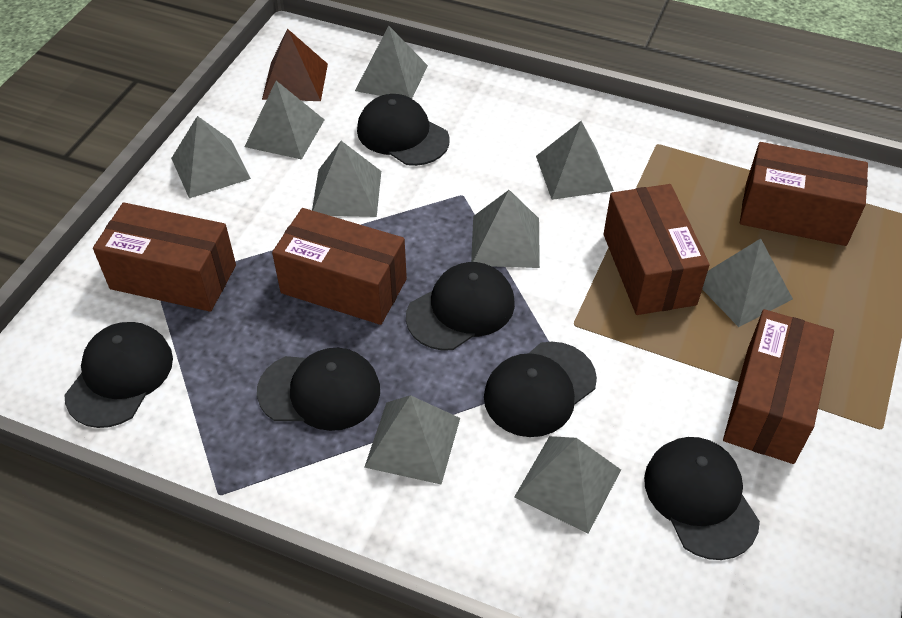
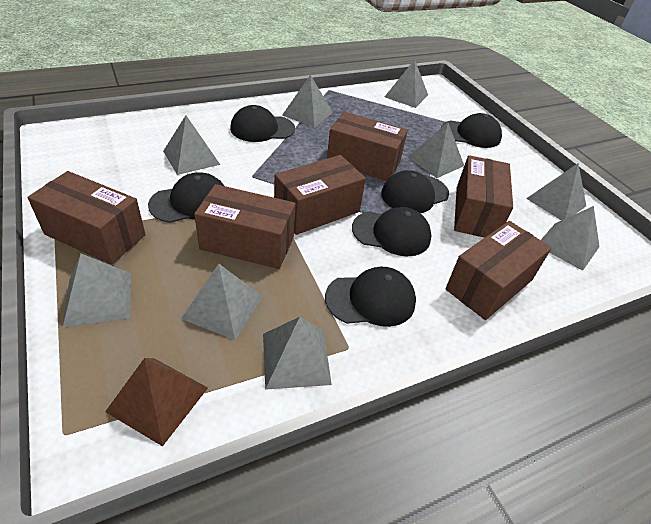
brown box: 5 -> 6

